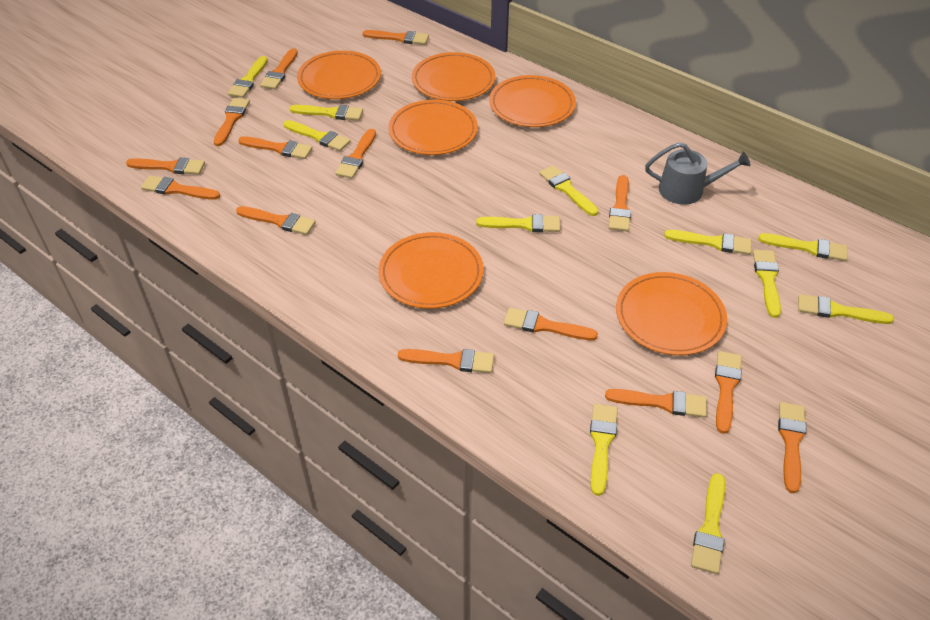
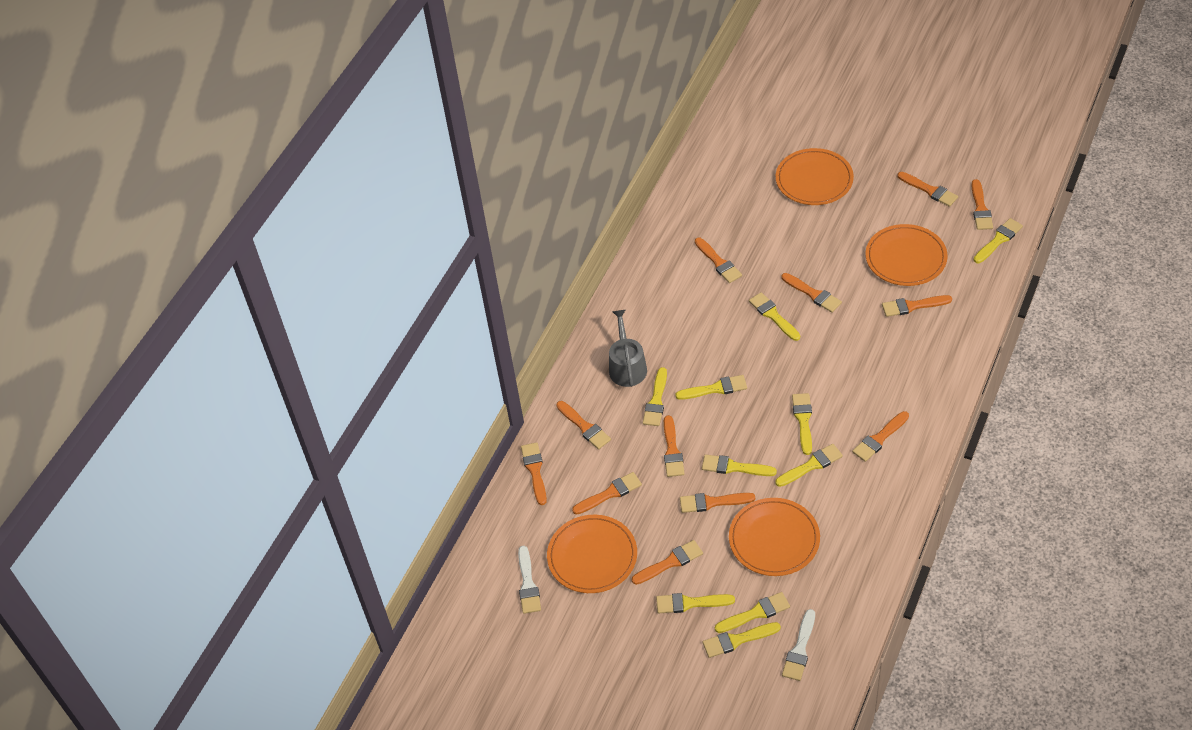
orange brush: 14 -> 12
orange plate: 6 -> 4
white brush: 0 -> 2
yellow brush: 11 -> 10

